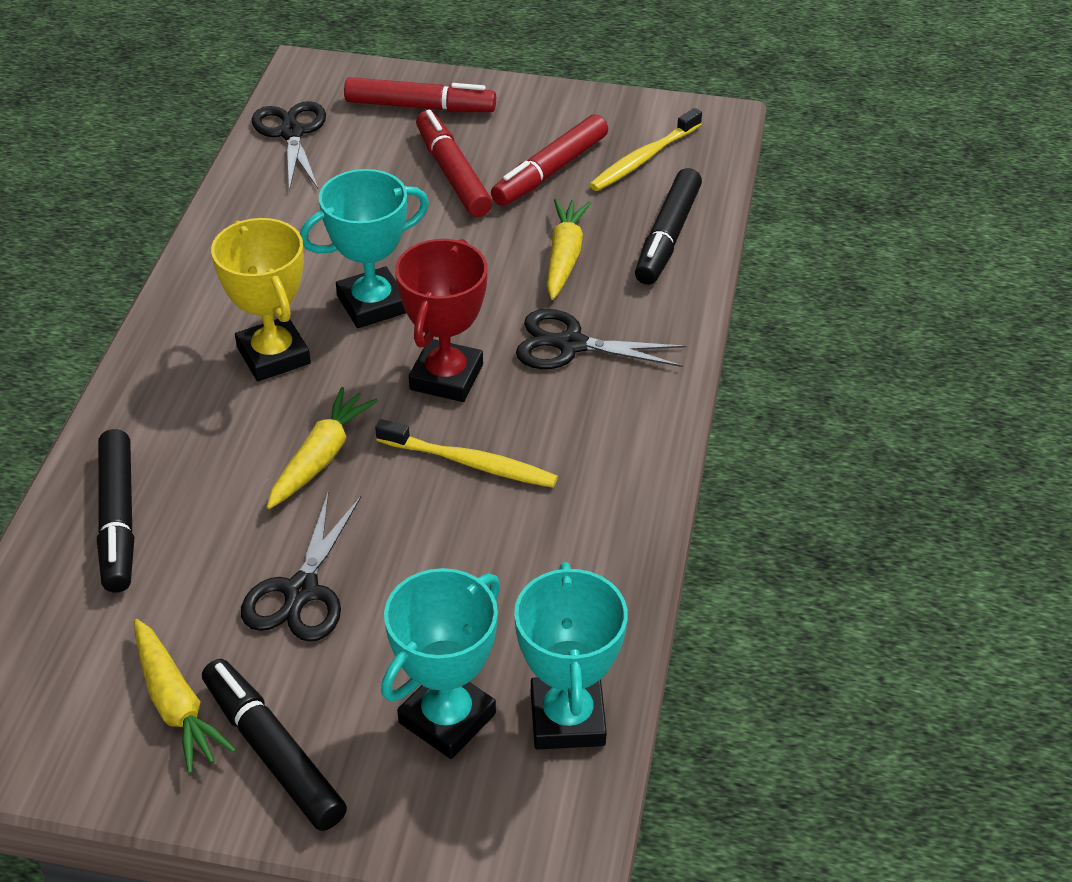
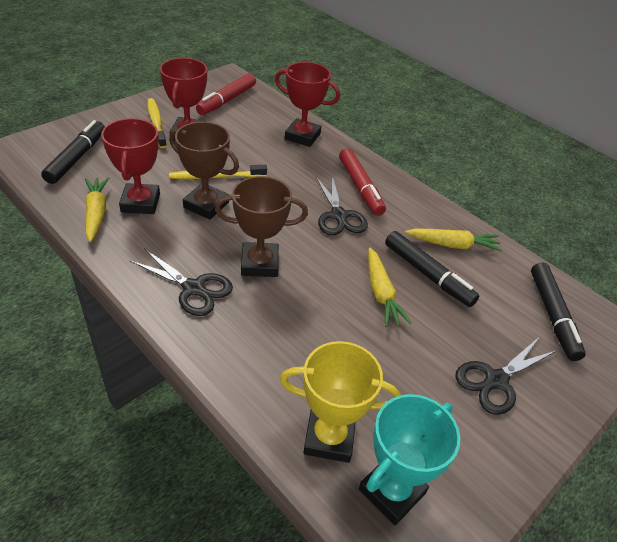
brown trophy: 0 -> 2
red marker: 3 -> 2
red trophy: 1 -> 3
turquoise trophy: 3 -> 1

